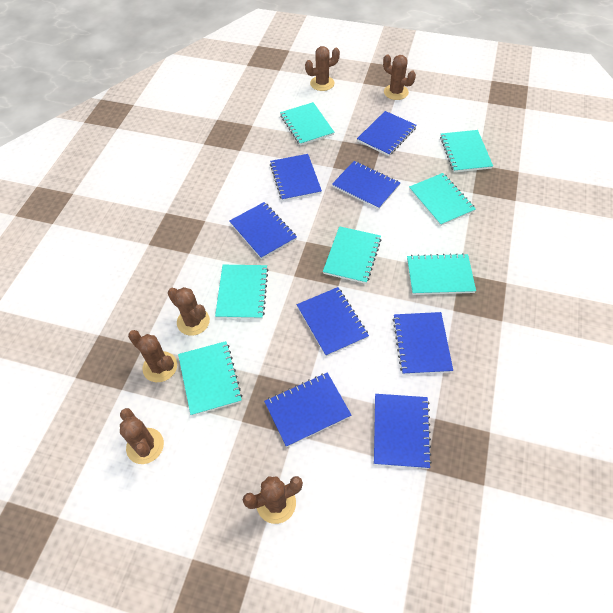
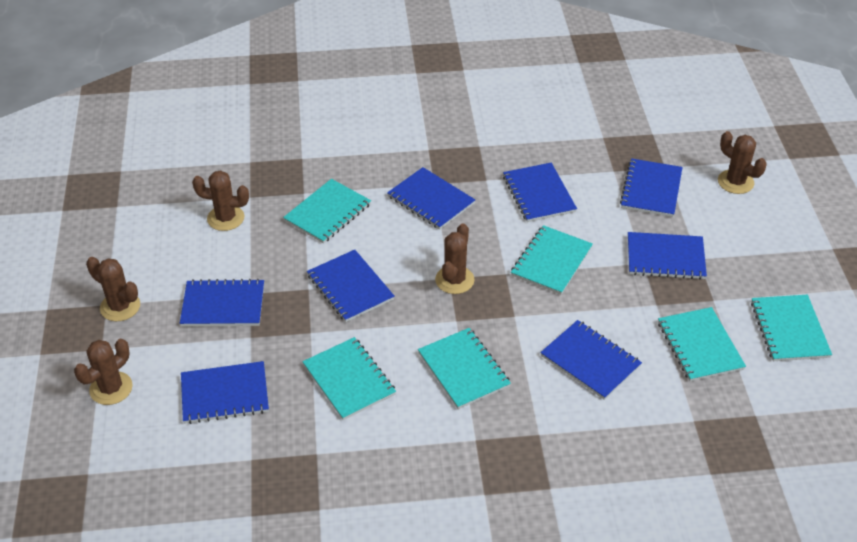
brown cactus: 6 -> 5
turquoise notebook: 7 -> 6

